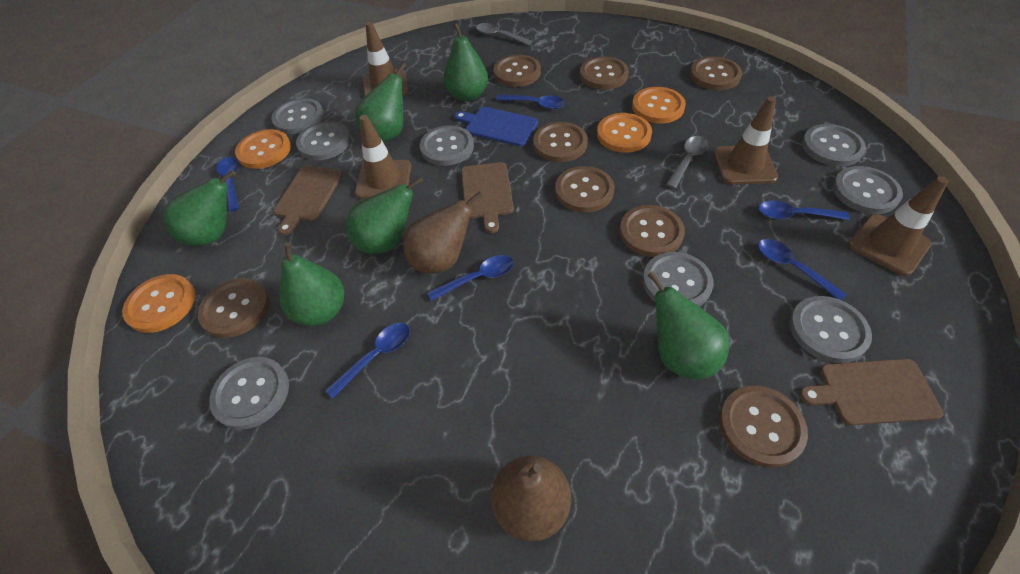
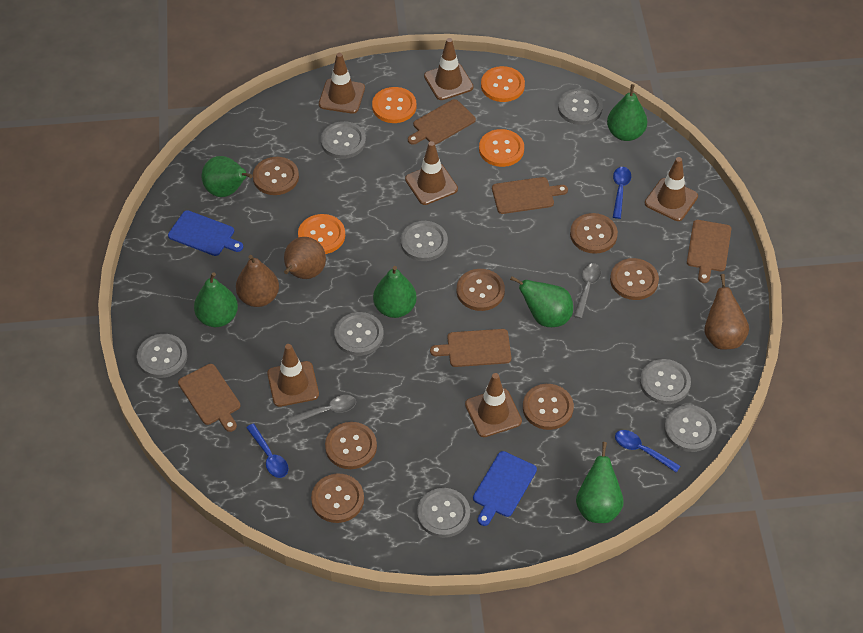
blue cutting board: 1 -> 2
blue spoon: 6 -> 3
brown button: 8 -> 7
brown cutting board: 3 -> 5
brown pear: 2 -> 3
brown traffic cone: 4 -> 6

